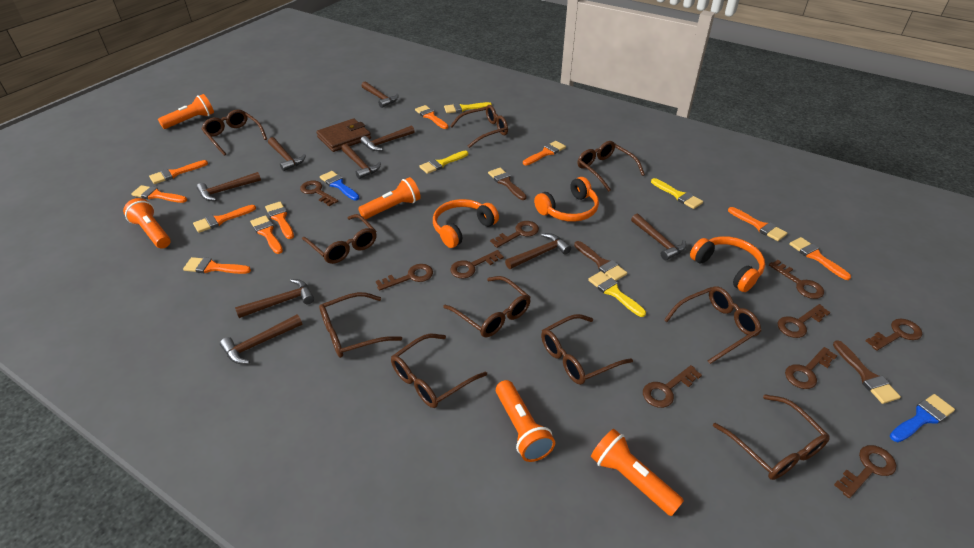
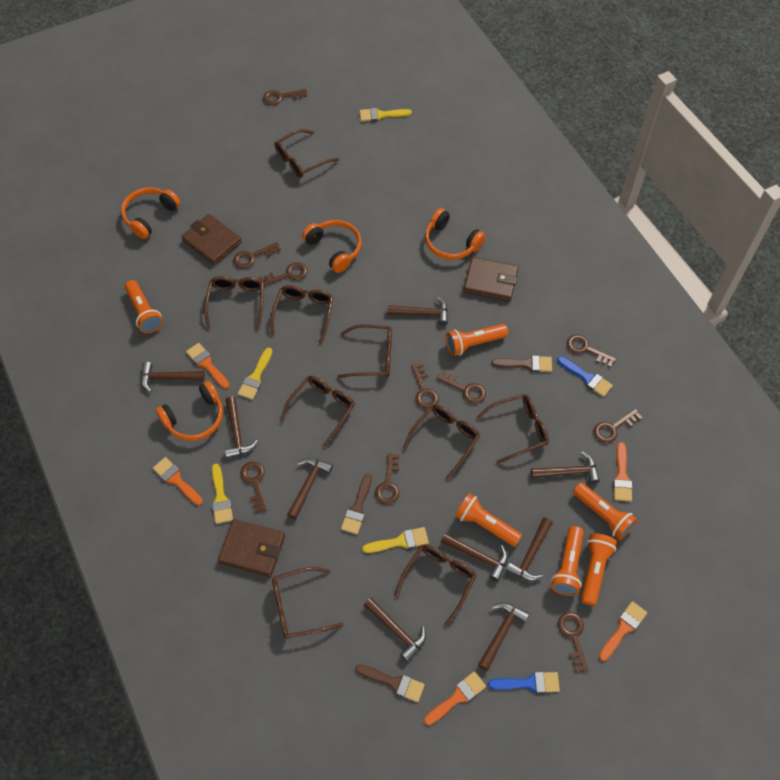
brown glasses: 10 -> 9
brown wallet: 1 -> 3
orange brush: 10 -> 5
orange flashlight: 5 -> 6
orange headphones: 3 -> 4

